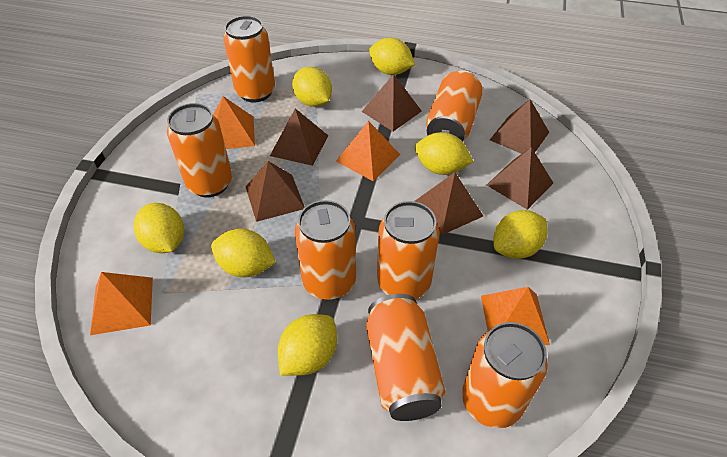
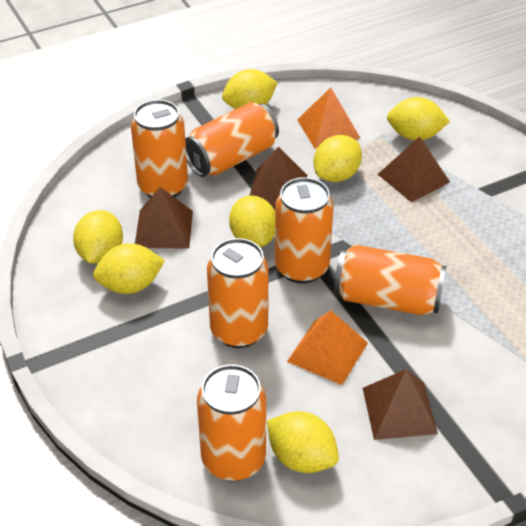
brown pyramid: 6 -> 4
orange can: 7 -> 6
orange pyramid: 4 -> 2

